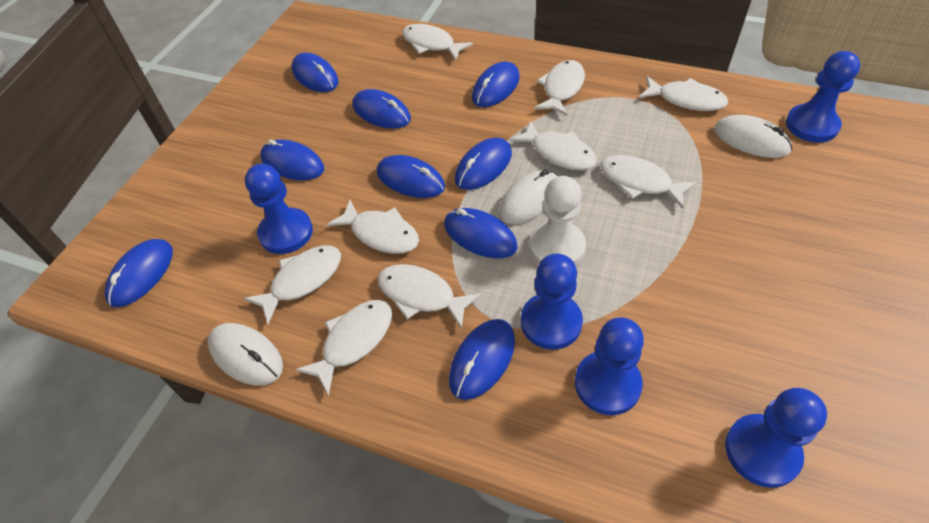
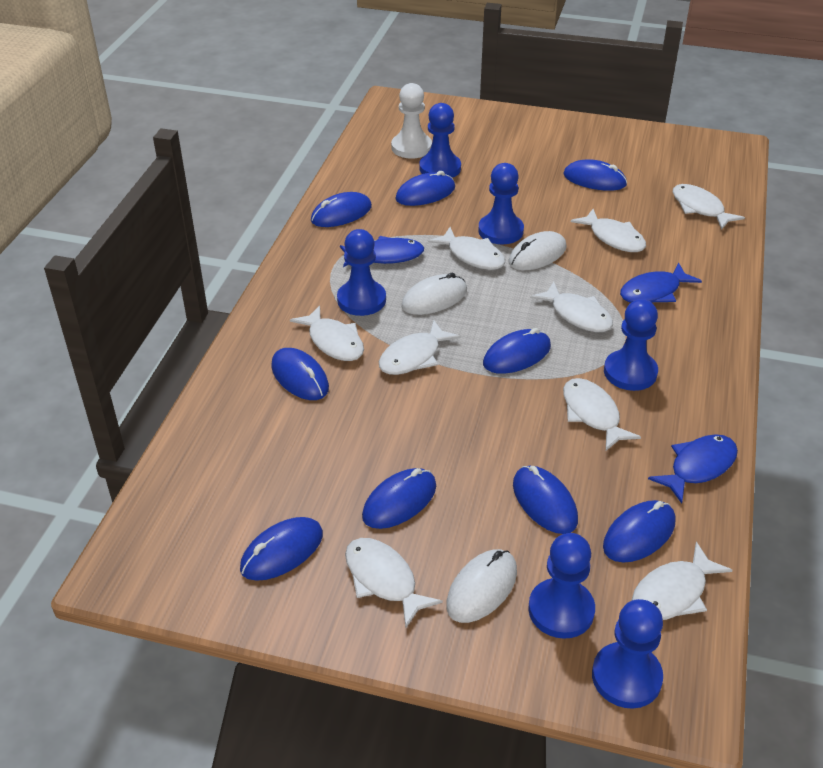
blue fish: 0 -> 3
blue pawn: 5 -> 6

